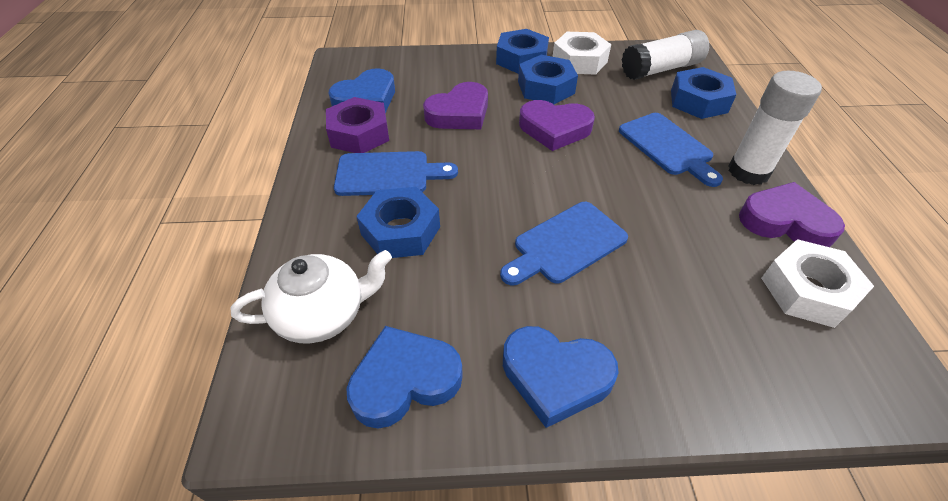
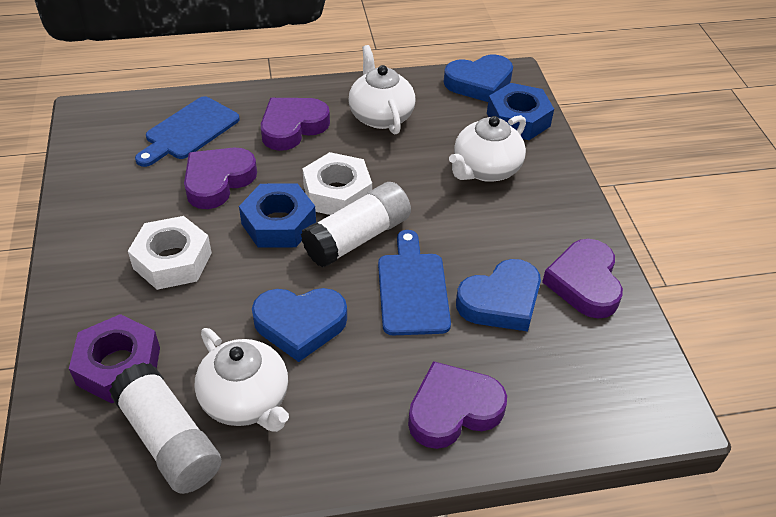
blue cutting board: 3 -> 2
blue nut: 4 -> 2
purple heart: 3 -> 4
white teapot: 1 -> 3

